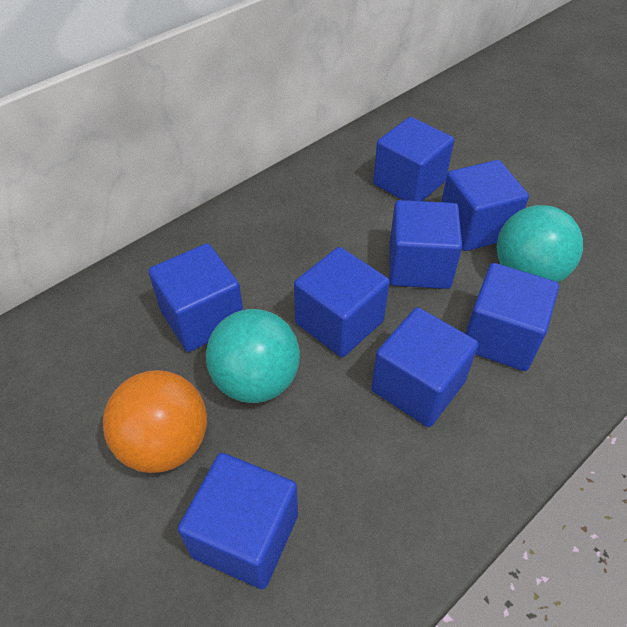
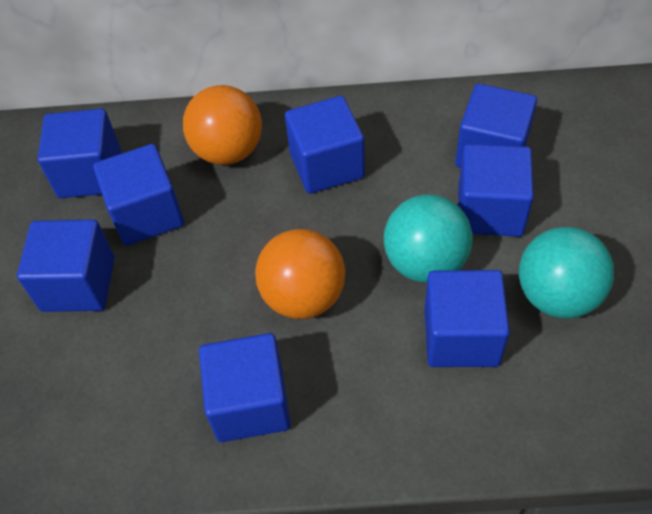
orange ball: 1 -> 2

